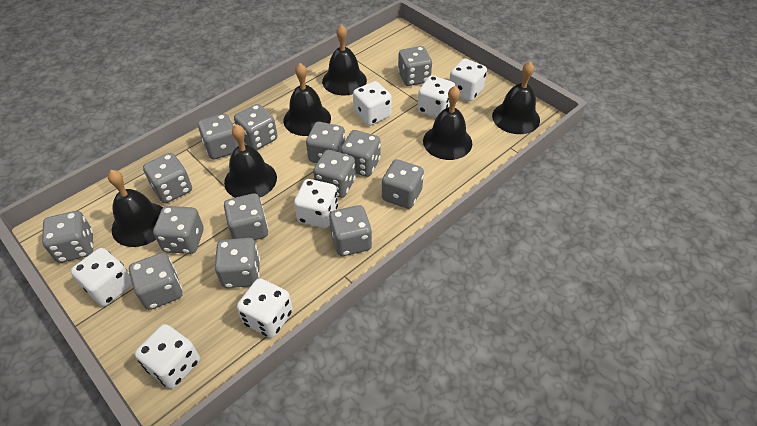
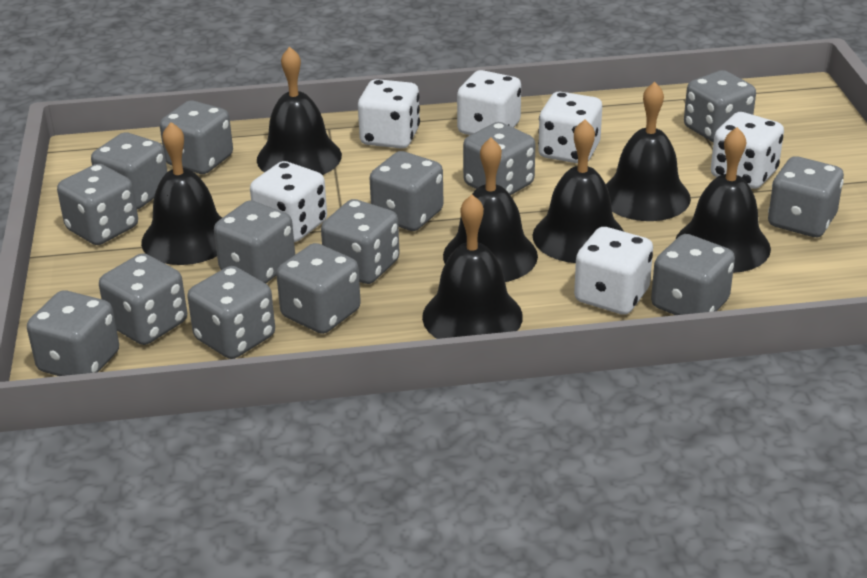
black bell: 6 -> 7
white dice: 7 -> 6

